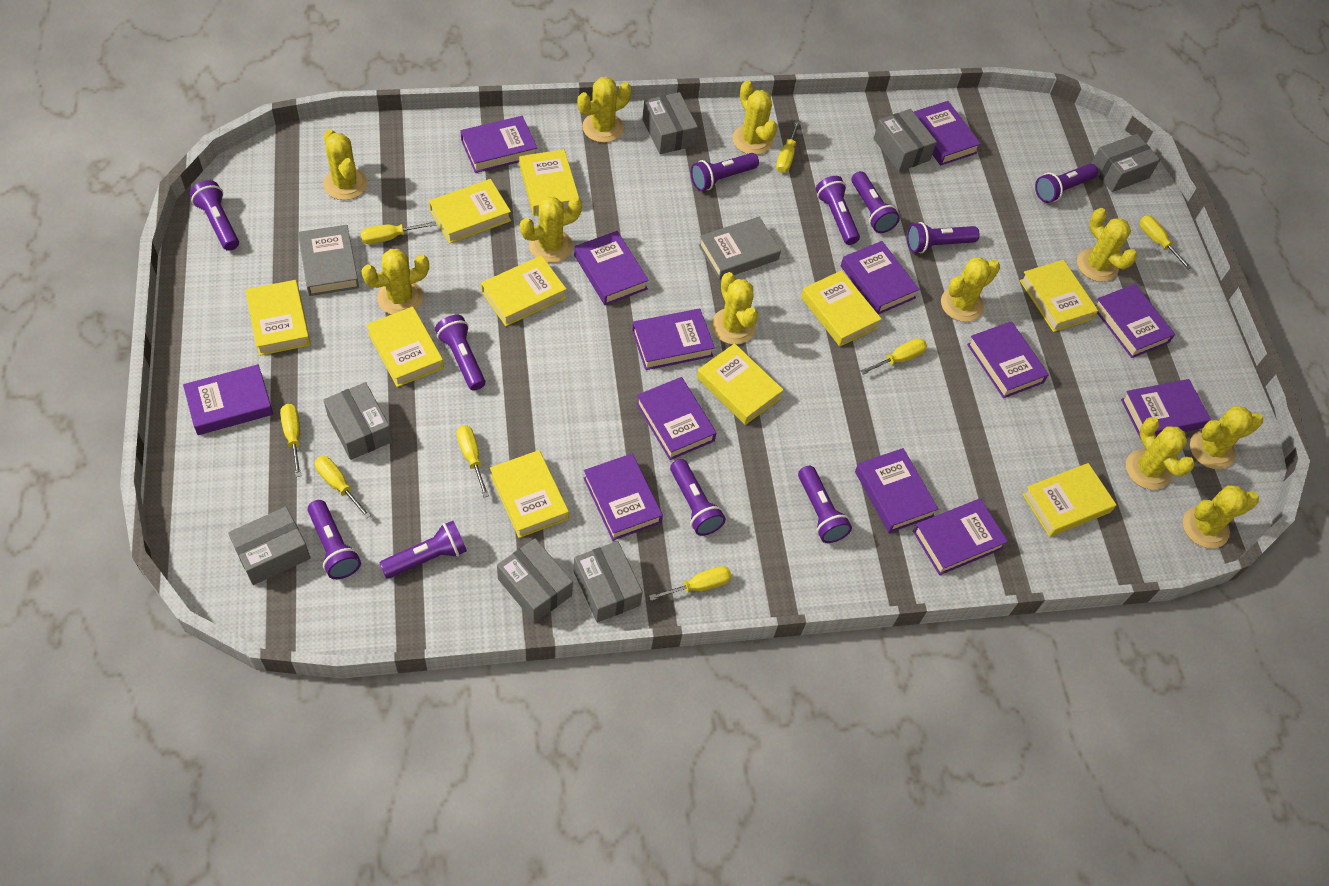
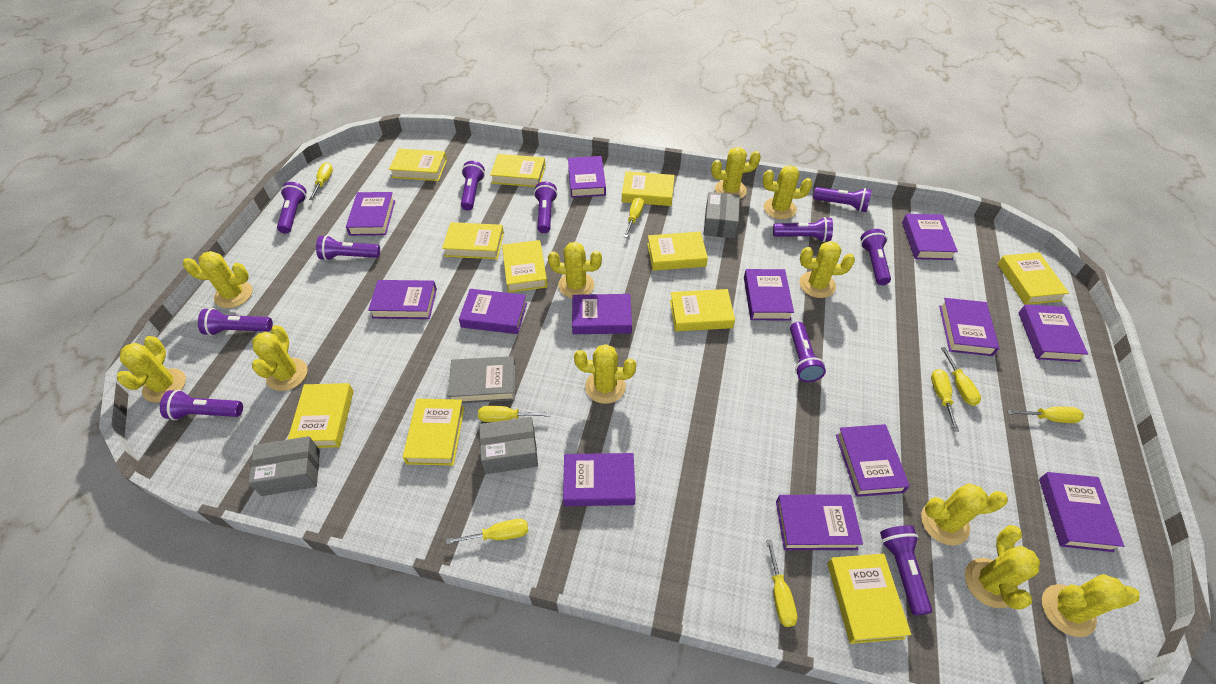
grey book: 2 -> 1
grey box: 7 -> 3
yellow book: 10 -> 11

